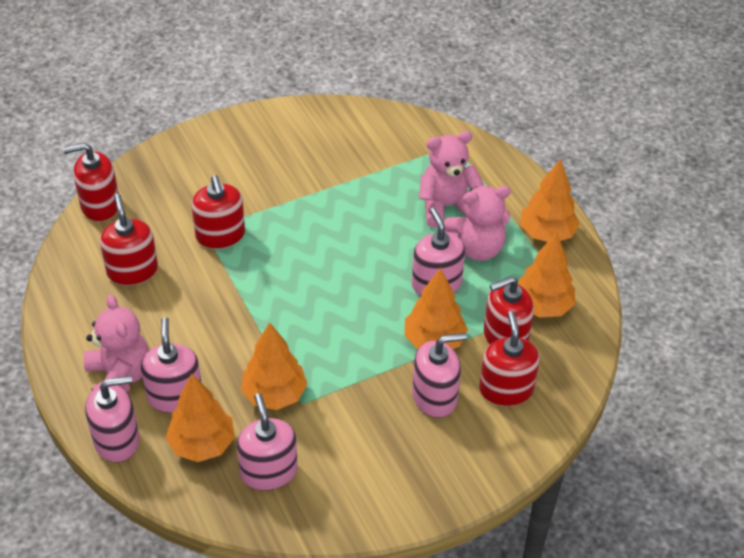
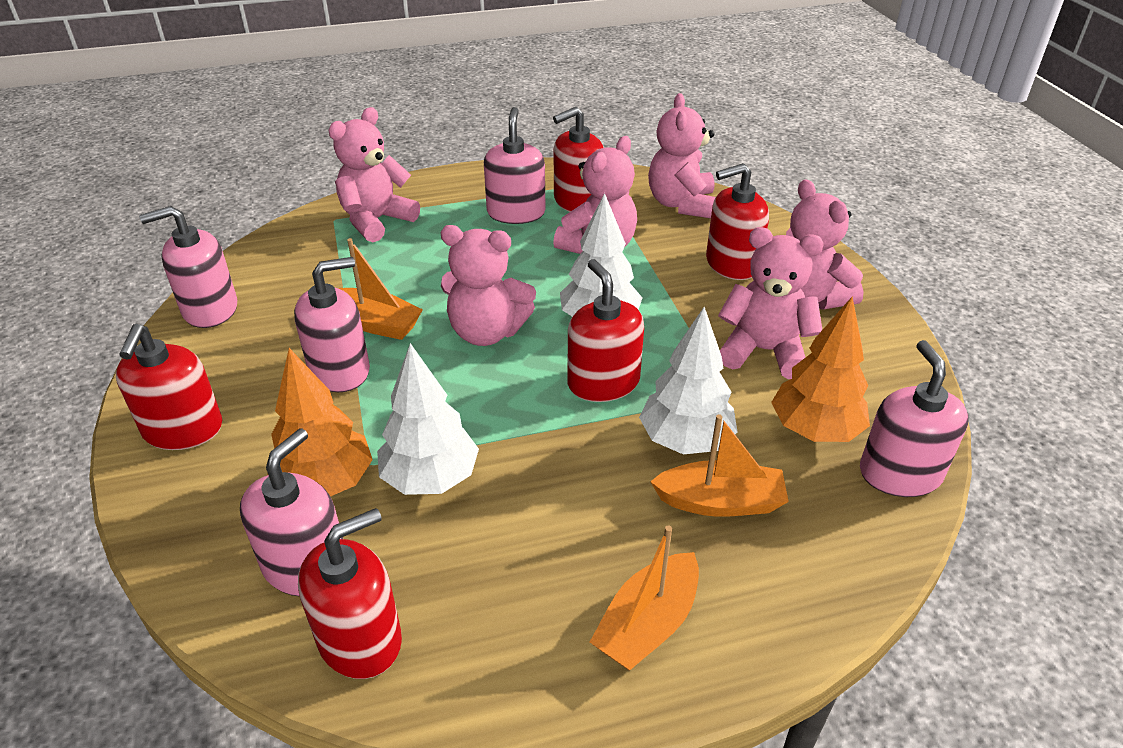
orange boat: 0 -> 3
orange tree: 5 -> 2
pink teddy bear: 3 -> 6
white tree: 0 -> 3

